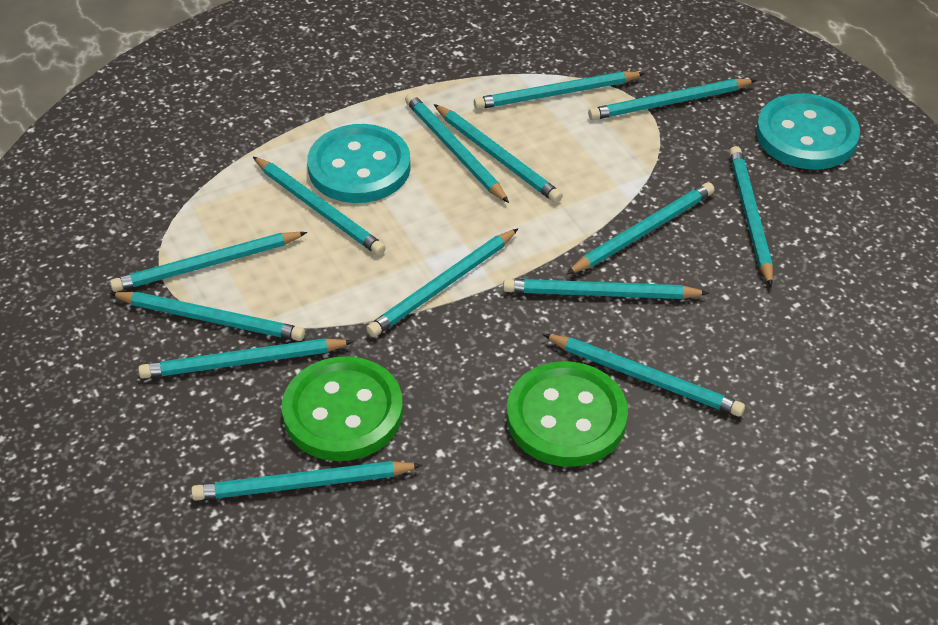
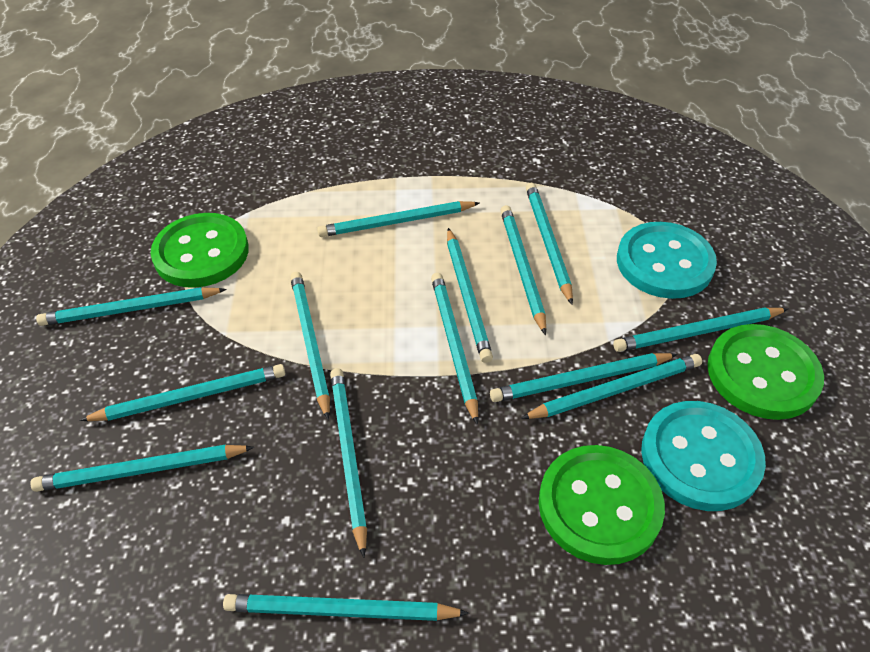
green button: 2 -> 3

